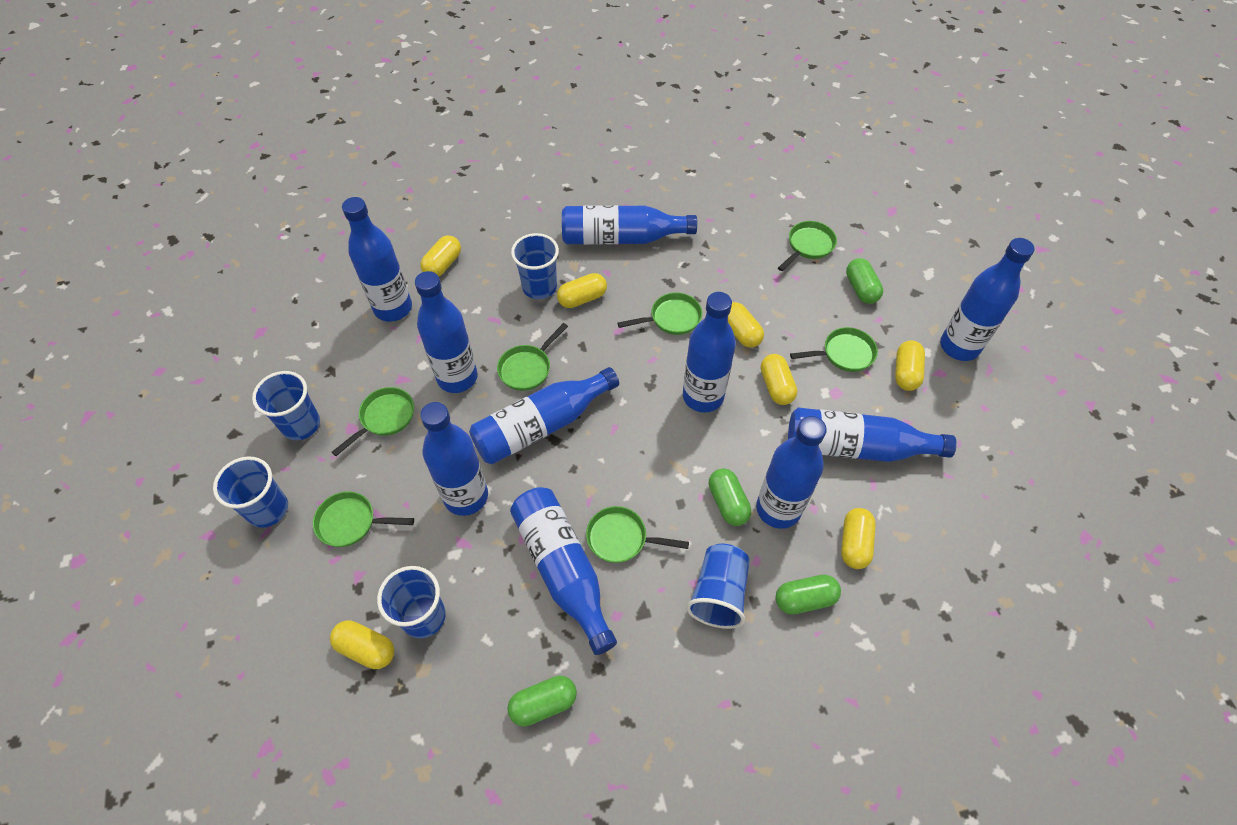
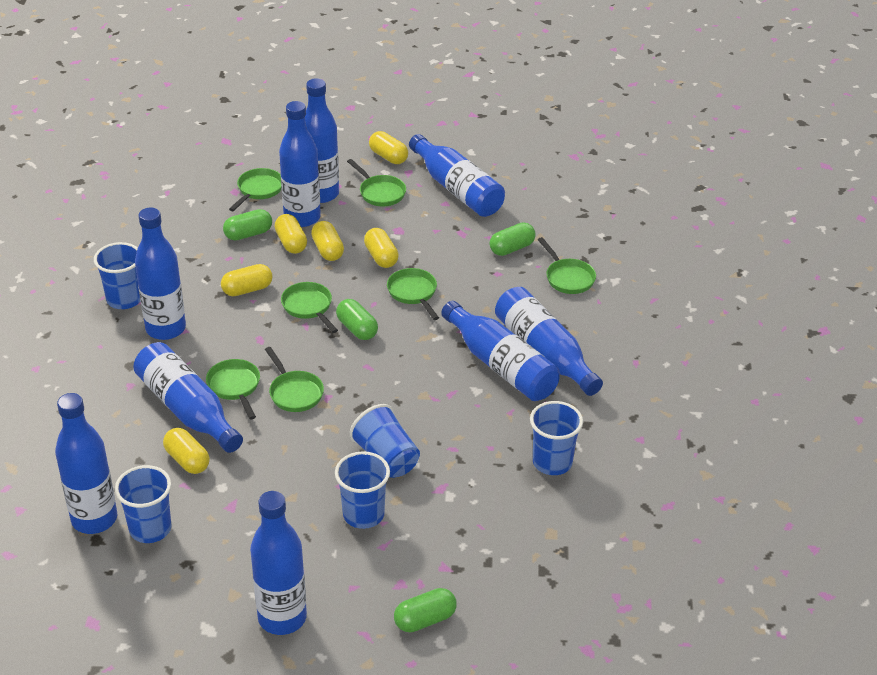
blue bottle: 10 -> 9
yellow capsule: 7 -> 6

